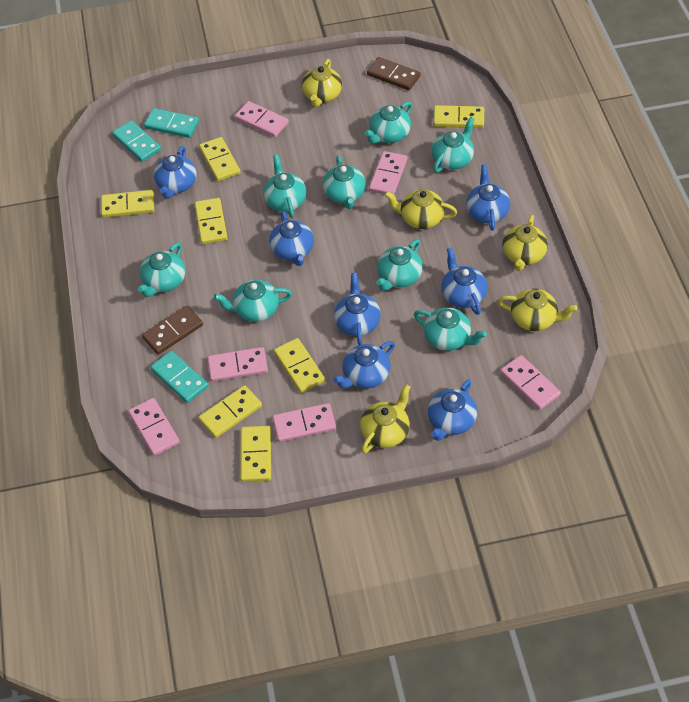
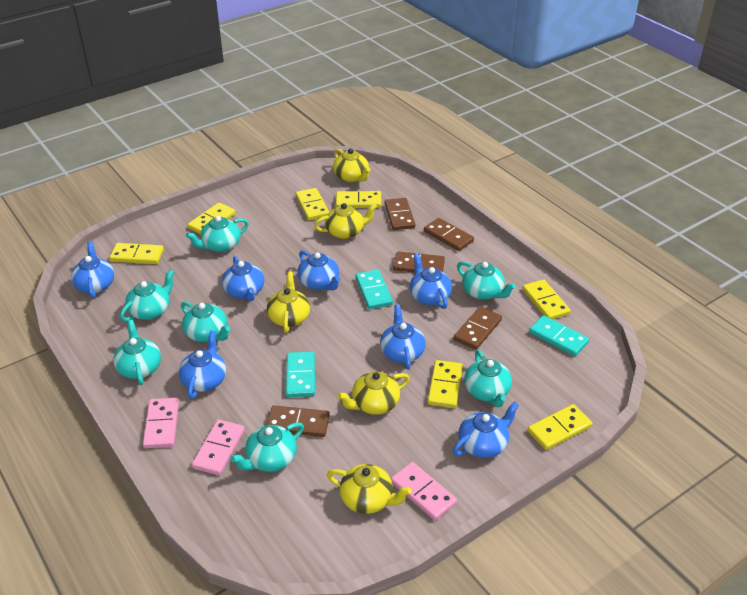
brown domino: 2 -> 5
pink domino: 6 -> 3
turquoise teapot: 8 -> 7

